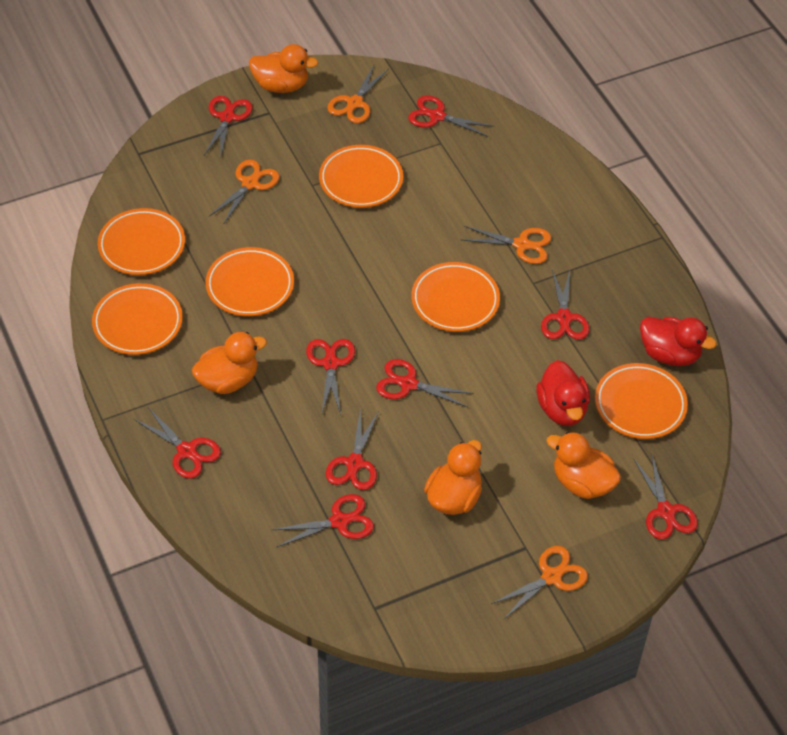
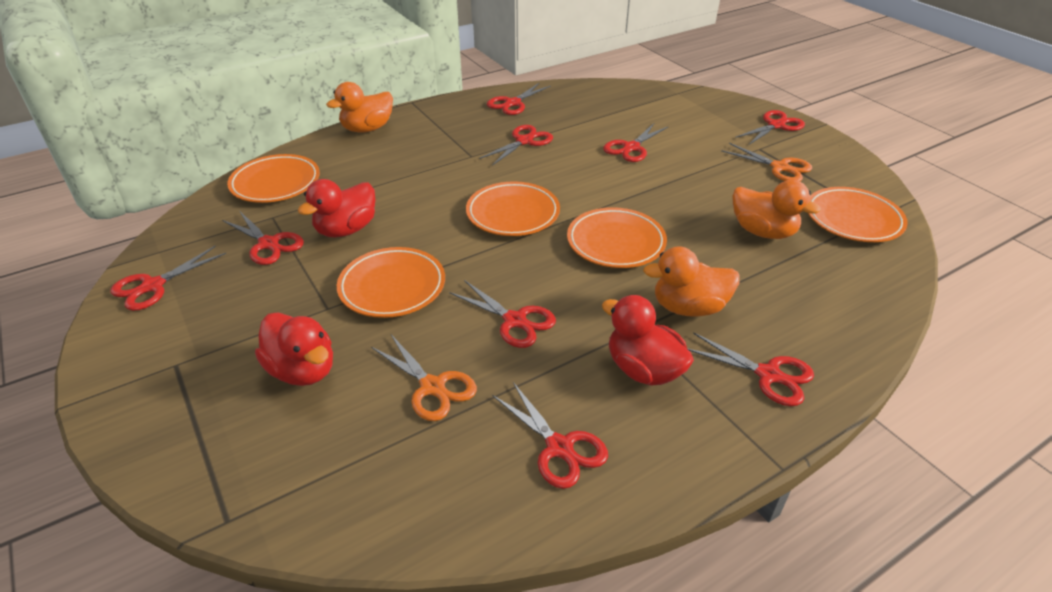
orange duck: 4 -> 3
orange plate: 6 -> 5
orange scissors: 4 -> 2
red duck: 2 -> 3

